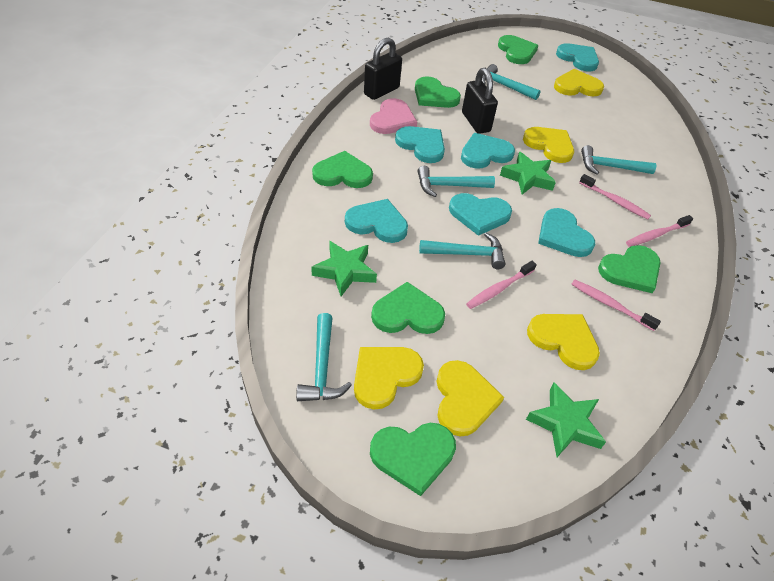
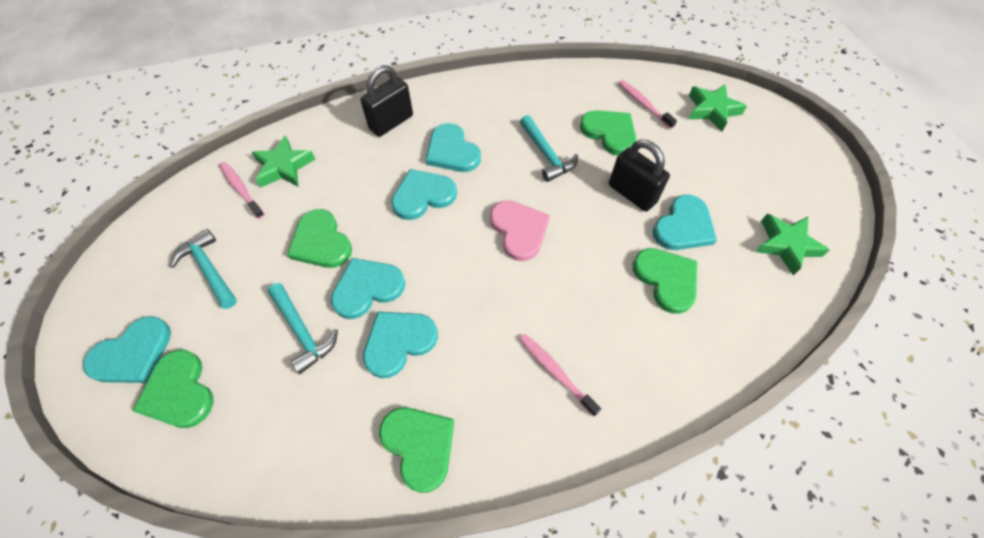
green heart: 6 -> 5
pink toothbrush: 4 -> 3
turquoise hammer: 5 -> 3
yellow heart: 5 -> 0

